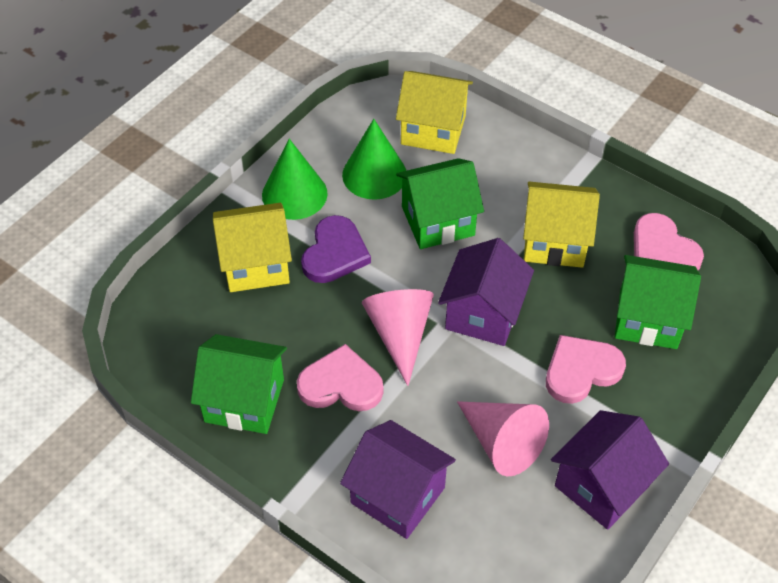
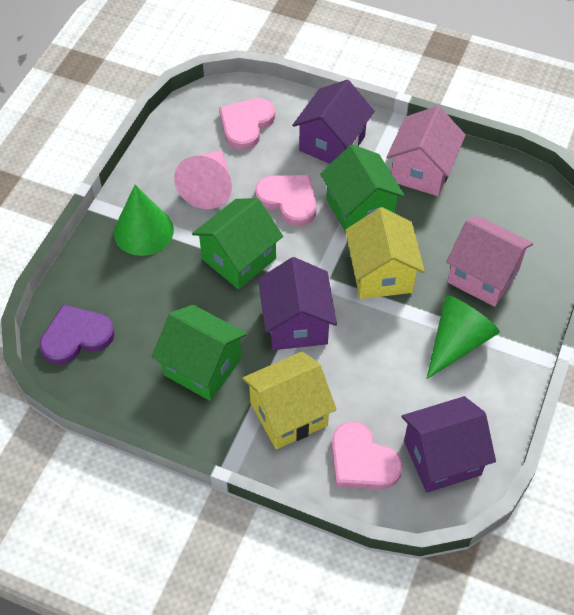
pink cone: 2 -> 1
pink house: 0 -> 2
yellow house: 3 -> 2

